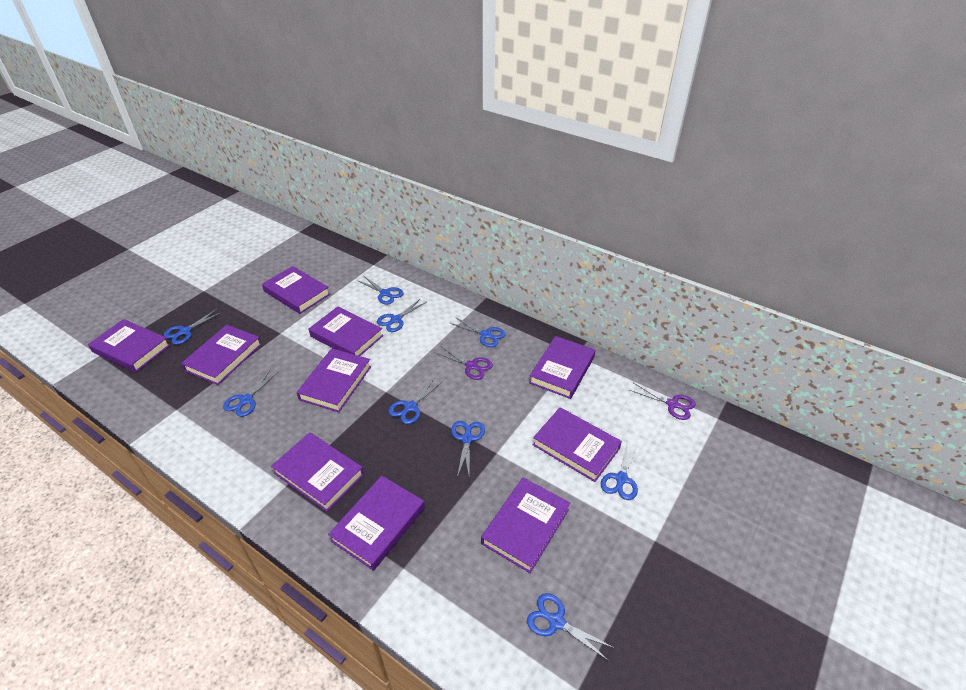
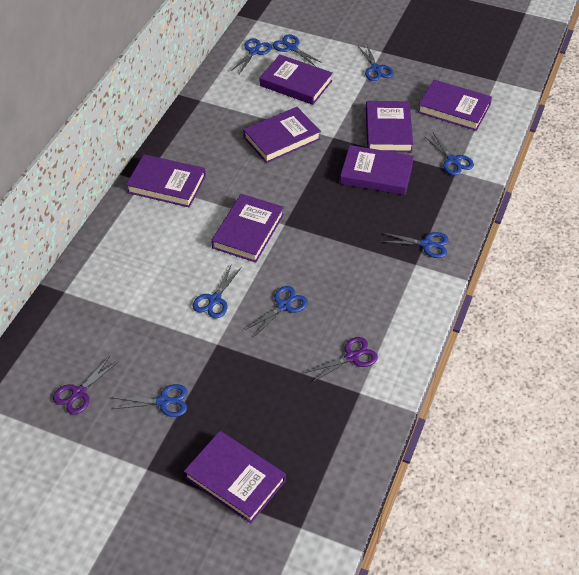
blue scissors: 9 -> 8
purple book: 10 -> 8

